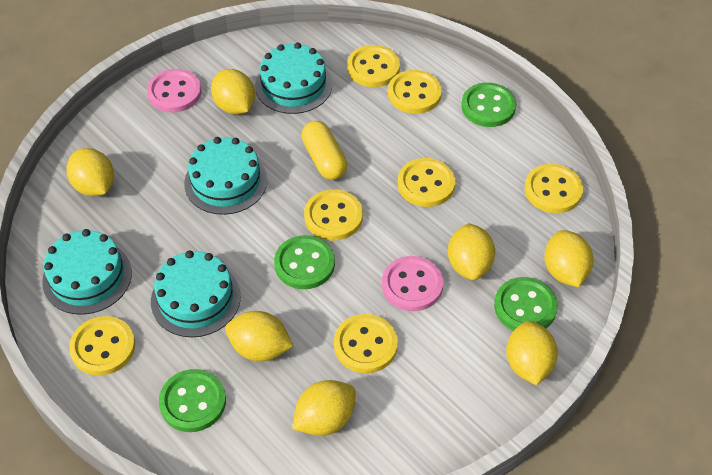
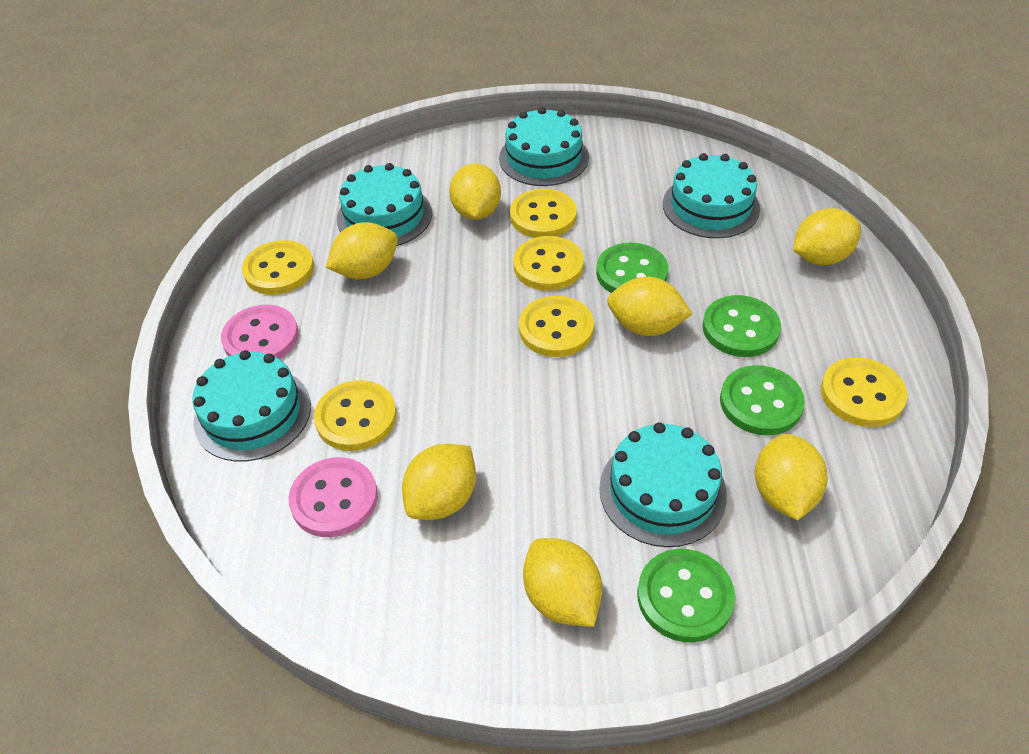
turquoise cake: 4 -> 5
yellow button: 7 -> 6
yellow capsule: 1 -> 0

